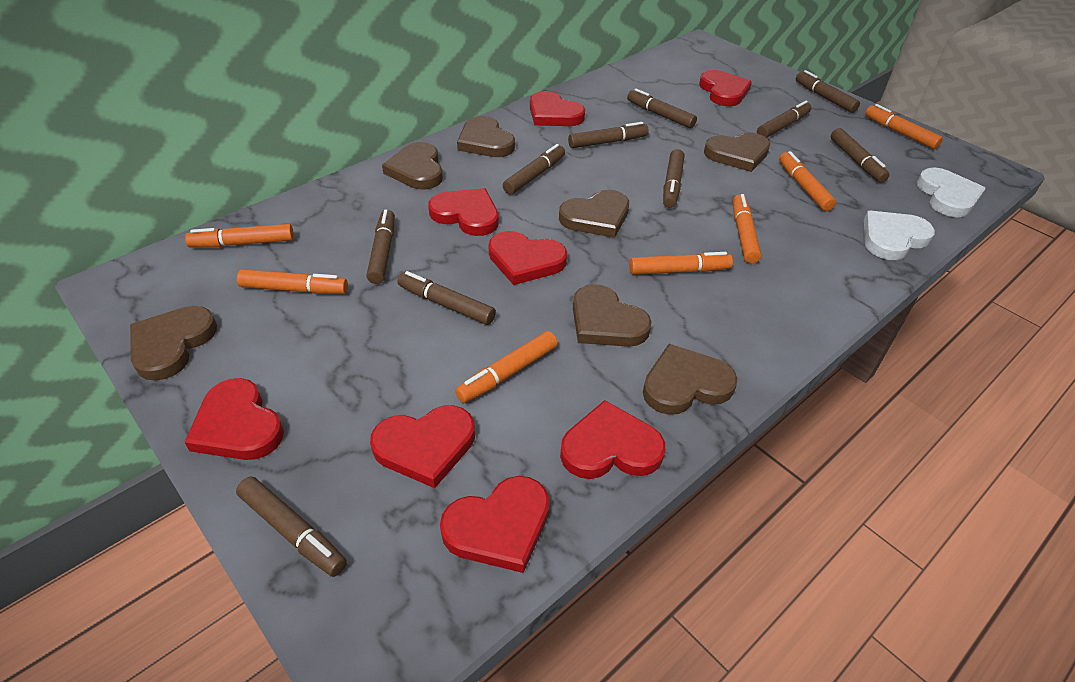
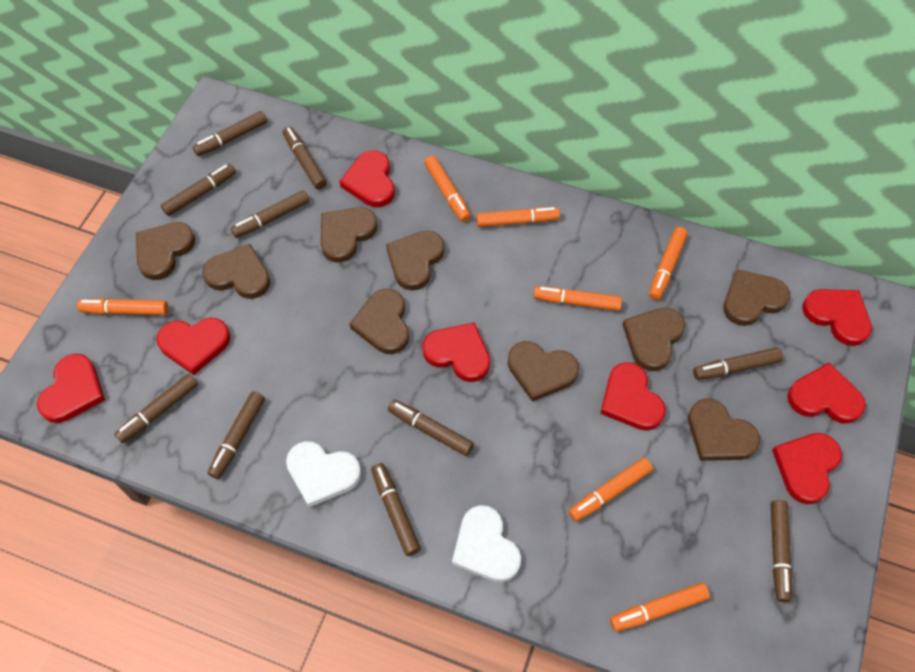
brown heart: 7 -> 9

